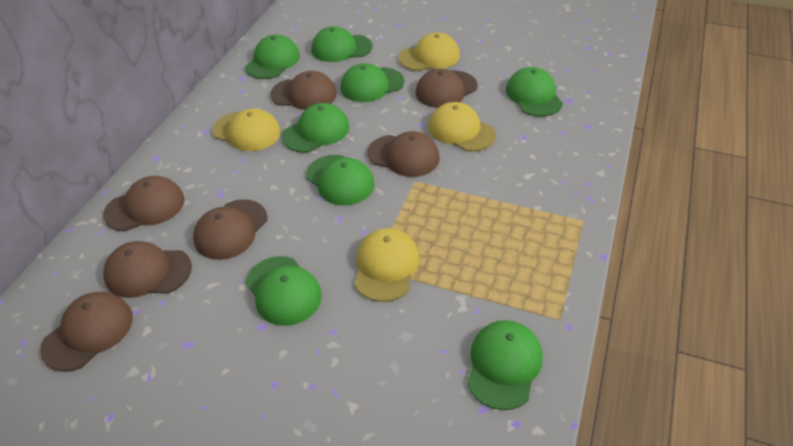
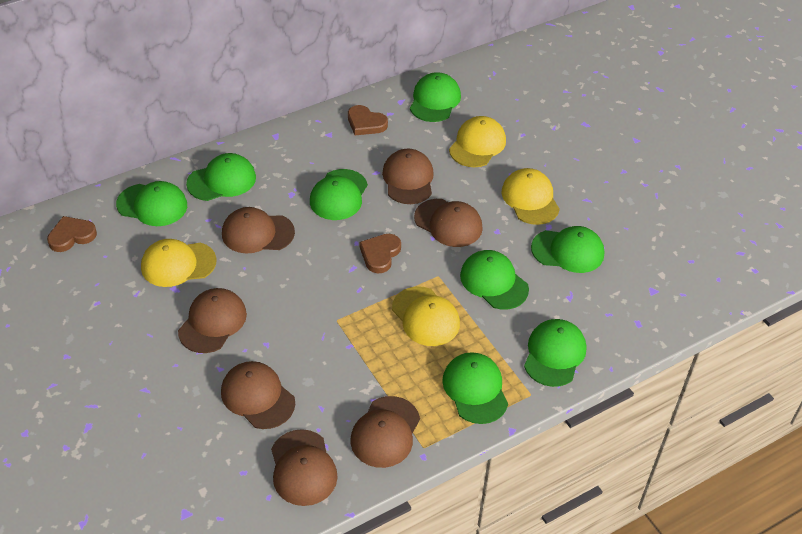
brown heart: 0 -> 3

